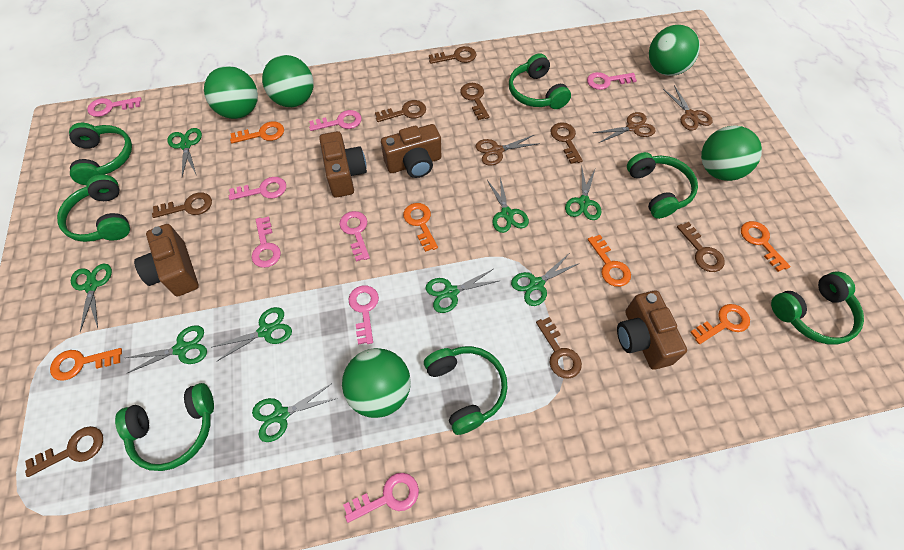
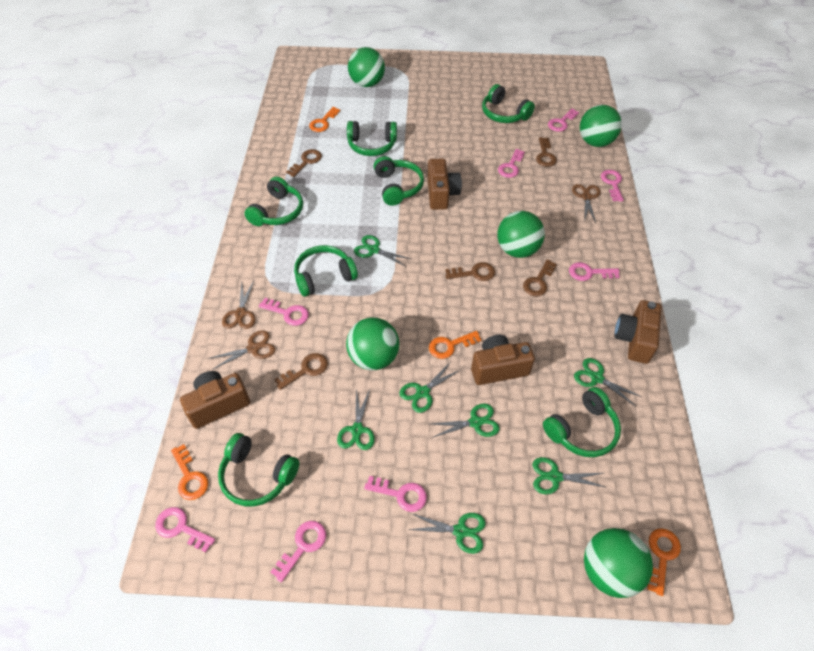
brown key: 8 -> 5
green scissors: 9 -> 7
orange key: 6 -> 4

